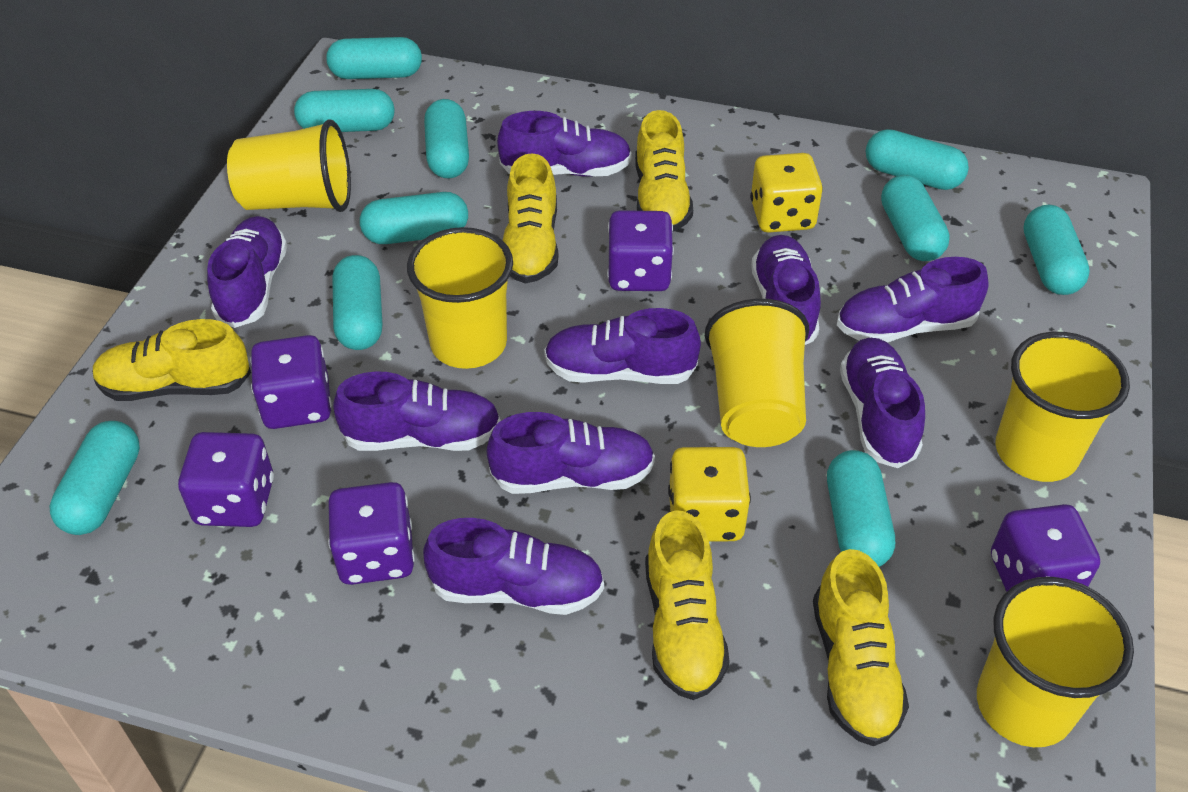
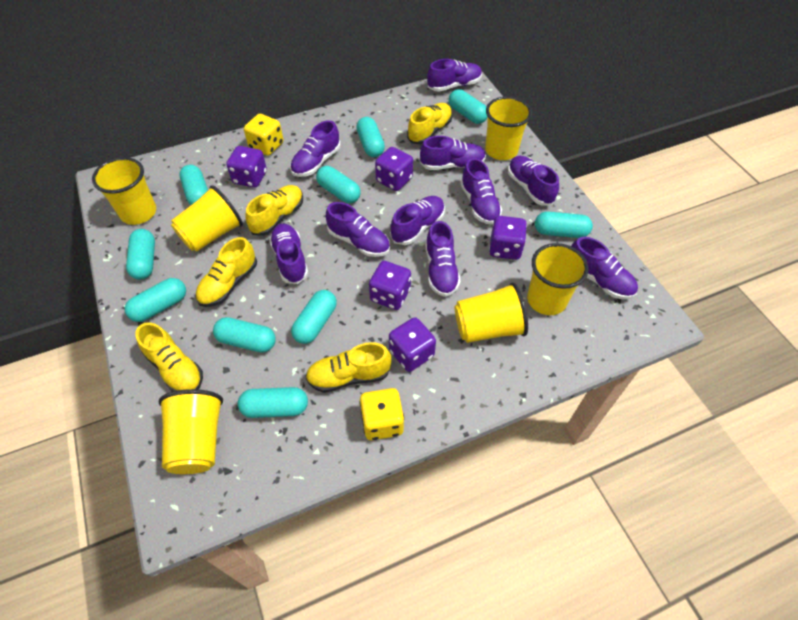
purple shoe: 9 -> 10
yellow cup: 5 -> 6

